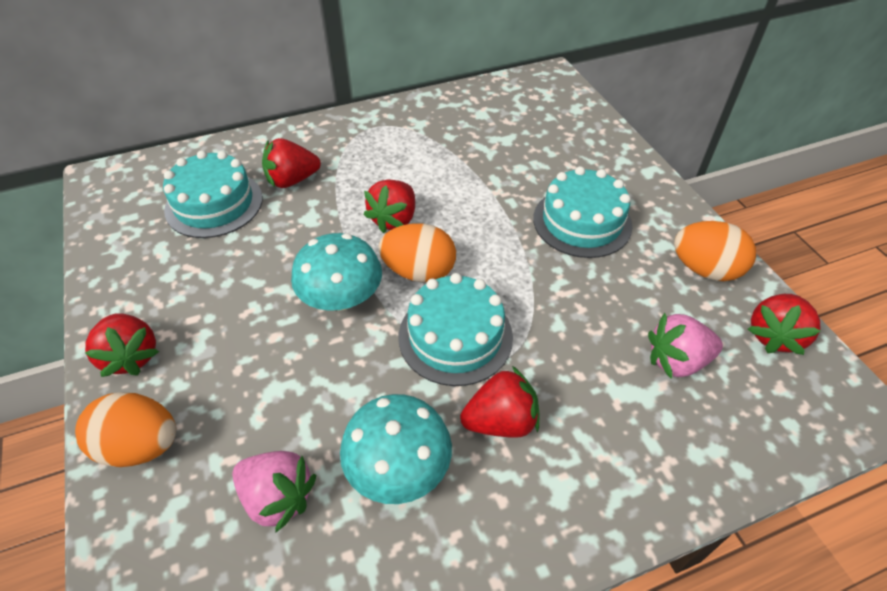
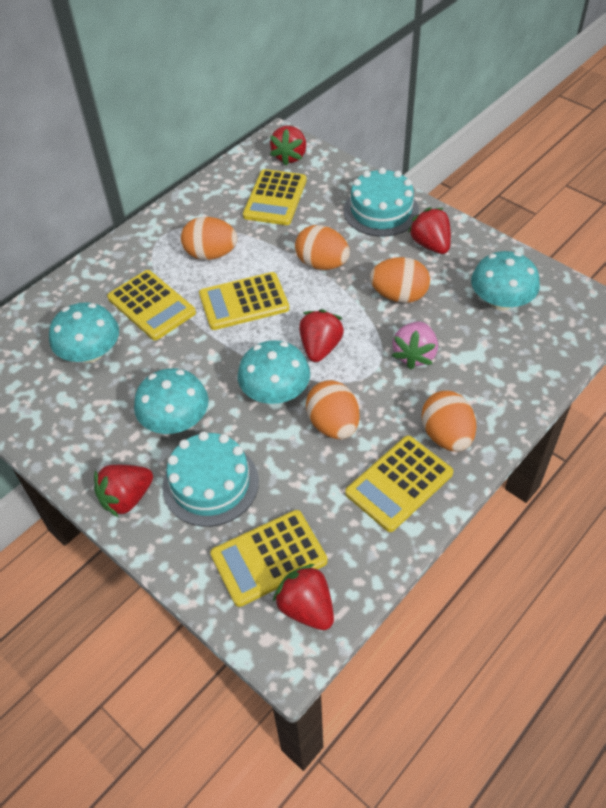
orange egg: 3 -> 5
pink strawberry: 2 -> 1
turquoise cake: 3 -> 2
turquoise mushroom: 2 -> 4
yellow calculator: 0 -> 5

